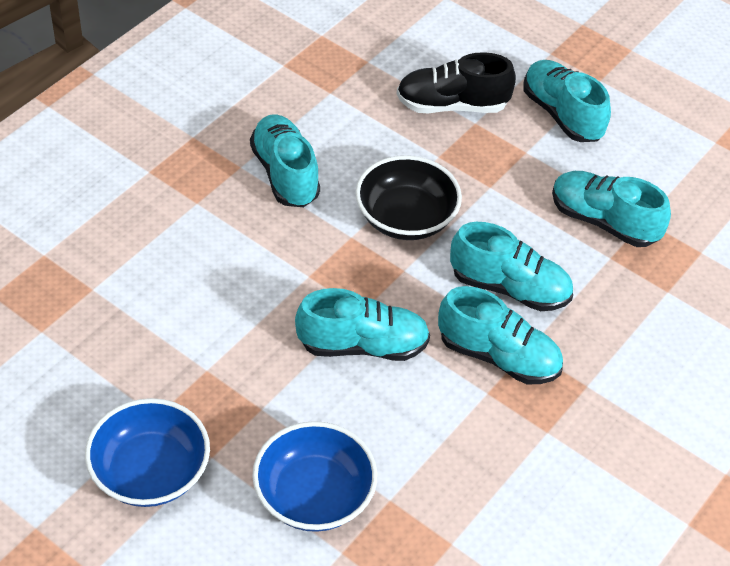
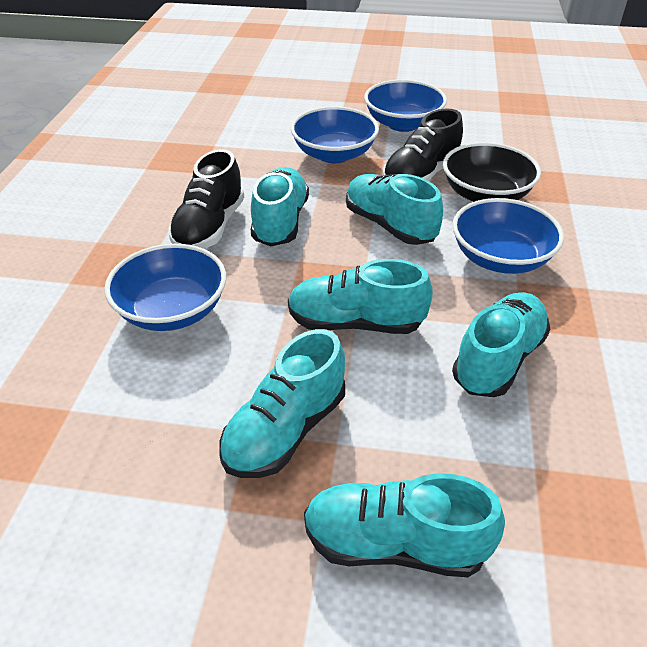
black shoe: 1 -> 2
blue bowl: 2 -> 4

